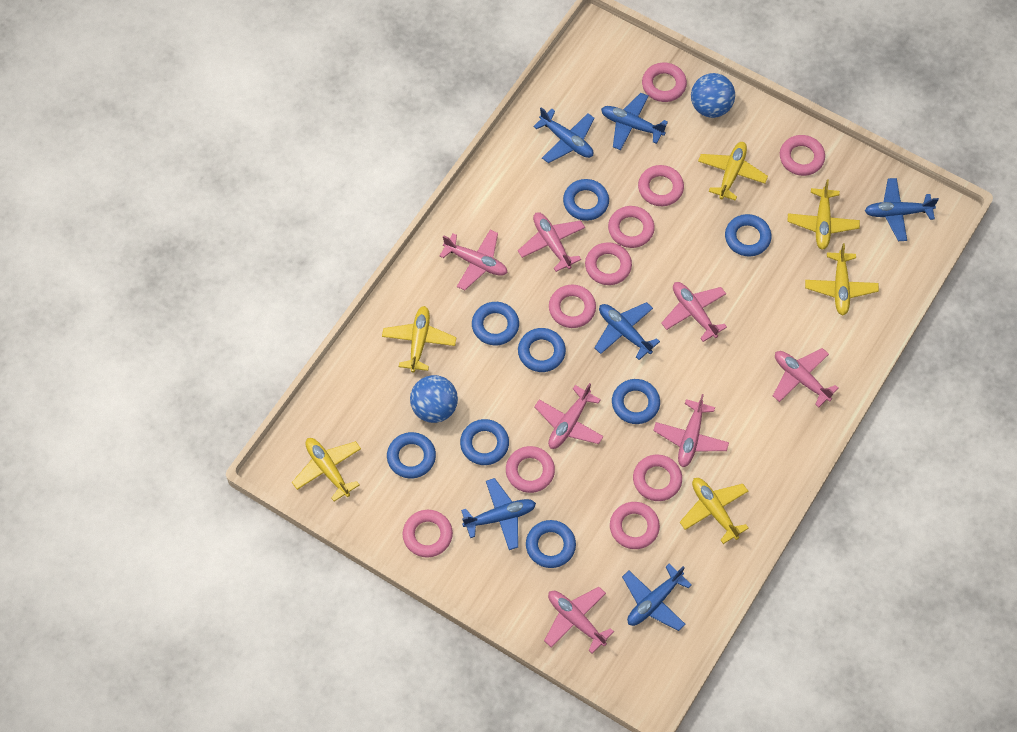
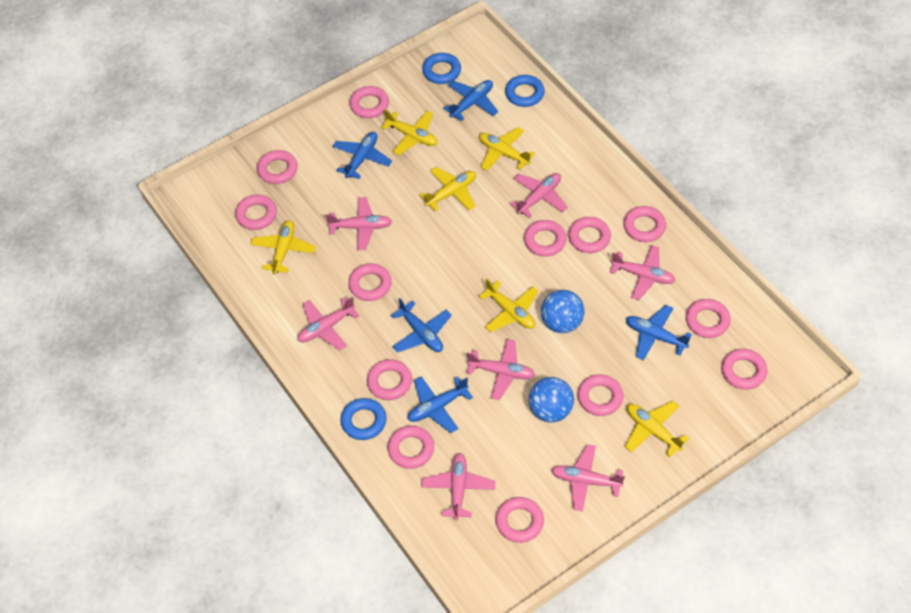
blue plane: 6 -> 5
blue ring: 8 -> 3
pink ring: 10 -> 13

